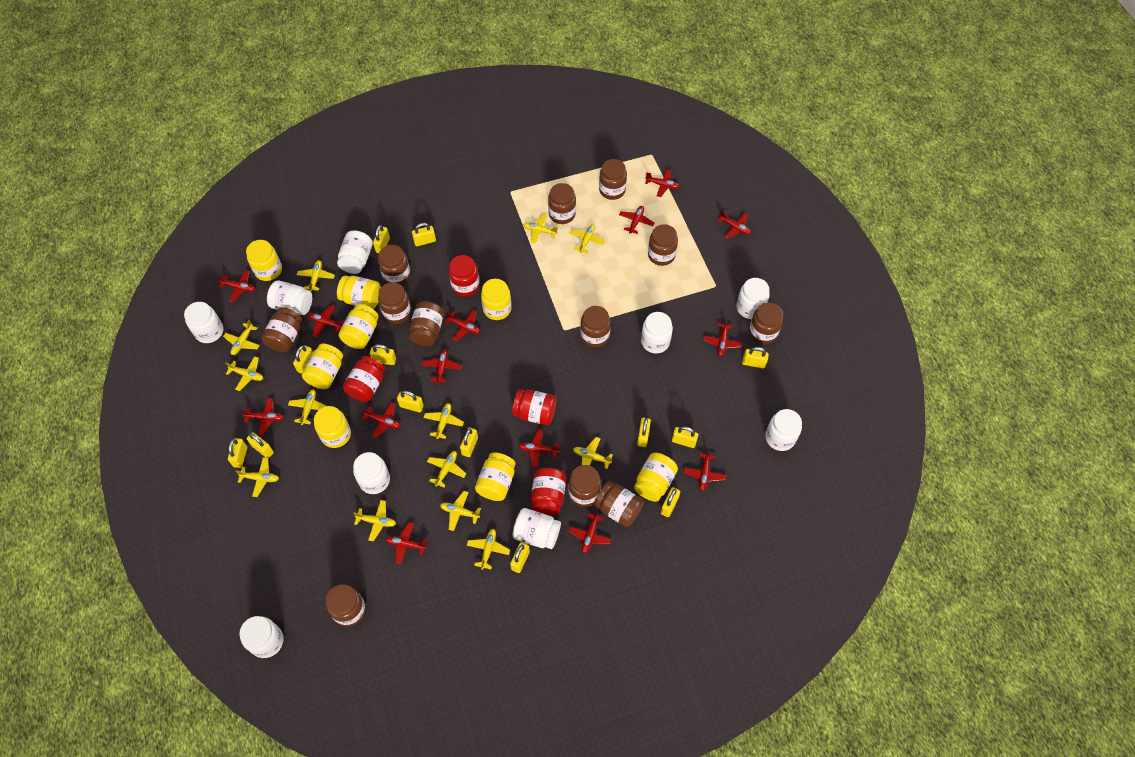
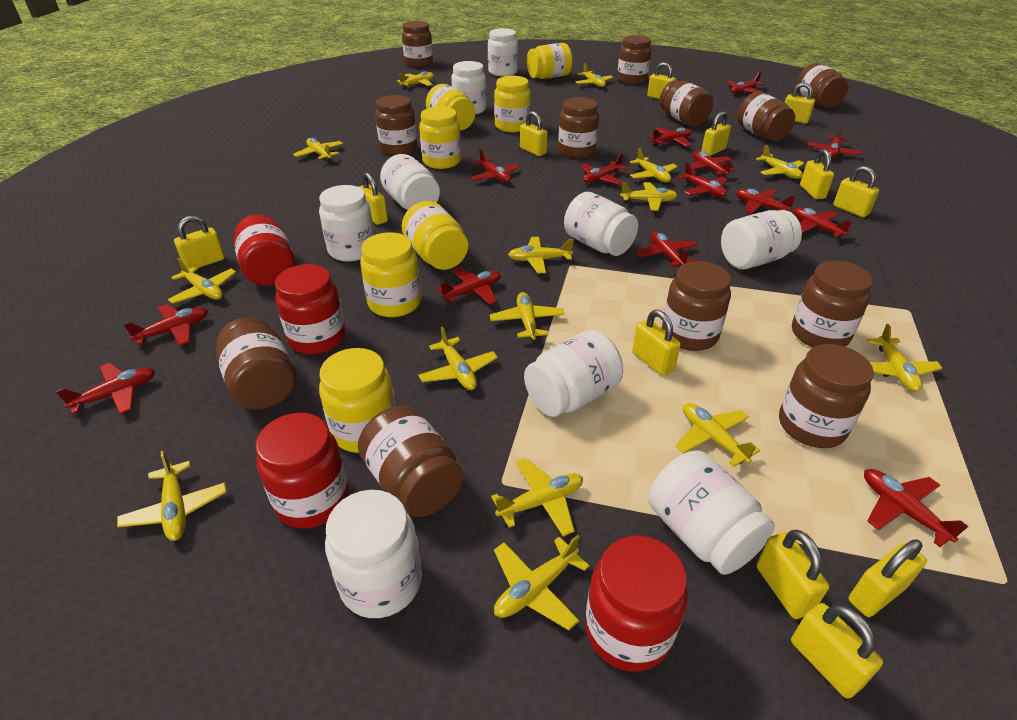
yellow jar: 8 -> 7
yellow padlock: 13 -> 12
yellow plane: 13 -> 15

